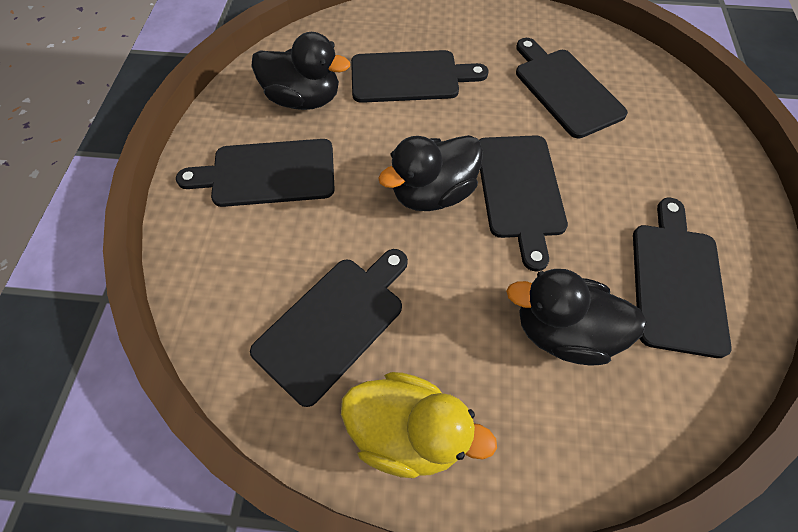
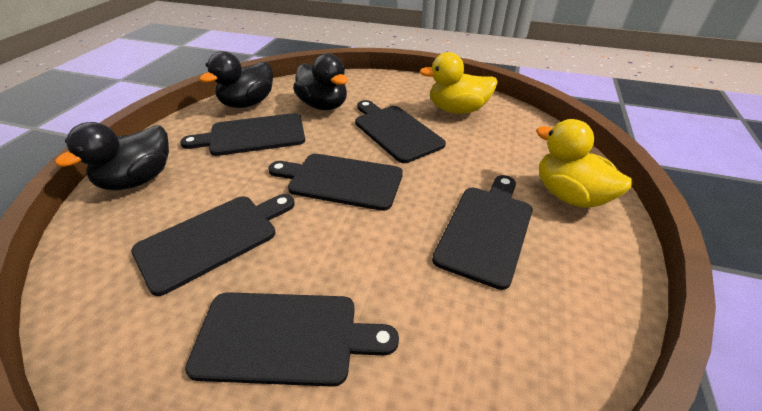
yellow duck: 1 -> 2

